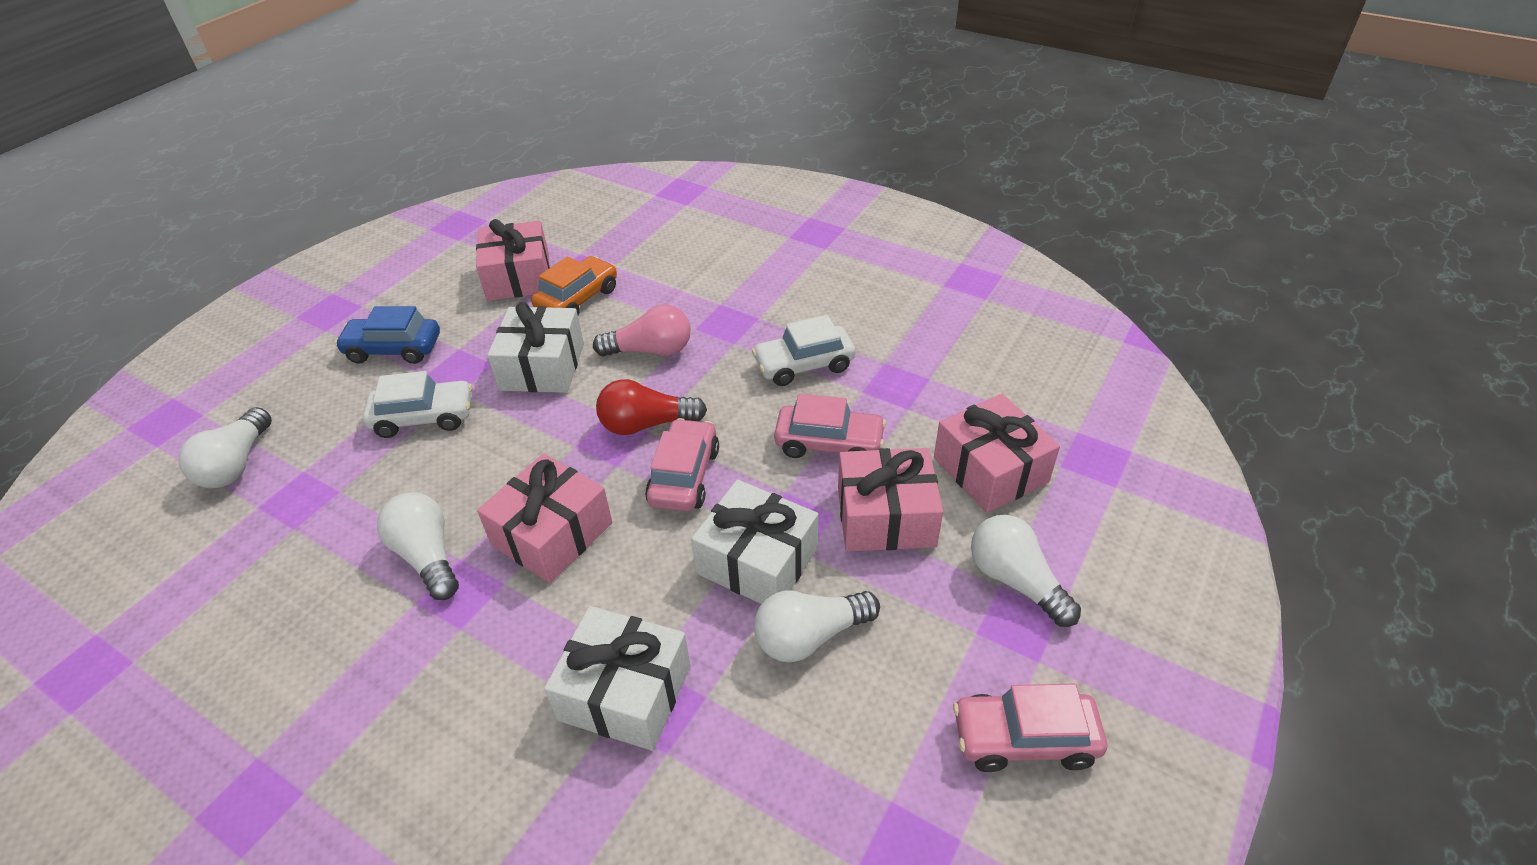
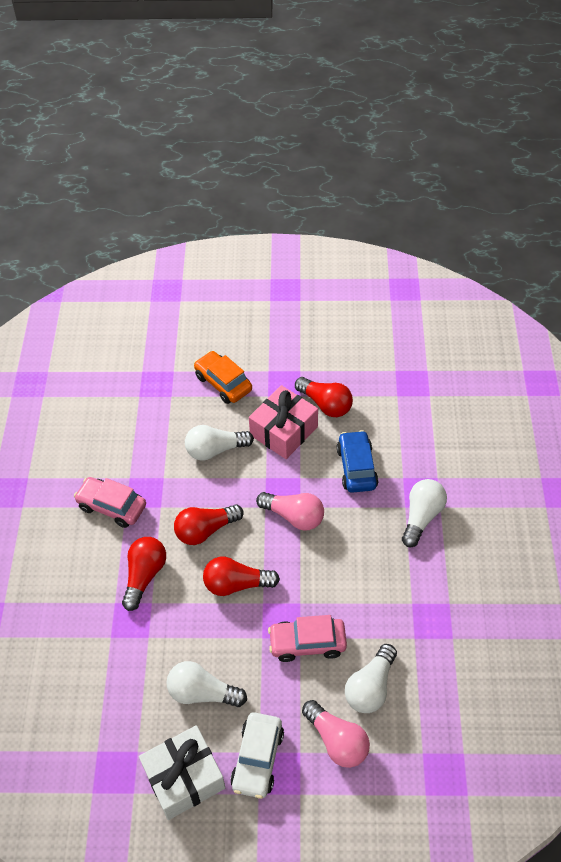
pink car: 3 -> 2
pink gift: 4 -> 1
pink light bulb: 1 -> 2
red light bulb: 1 -> 4
white car: 2 -> 1
white gift: 3 -> 1

